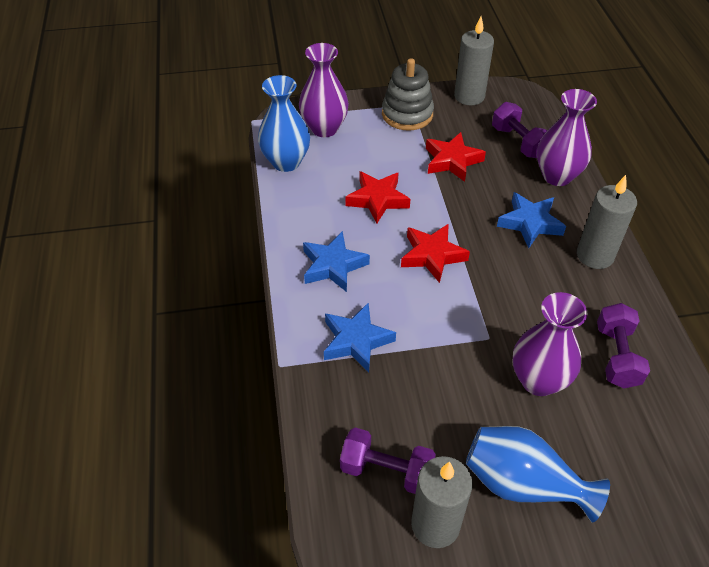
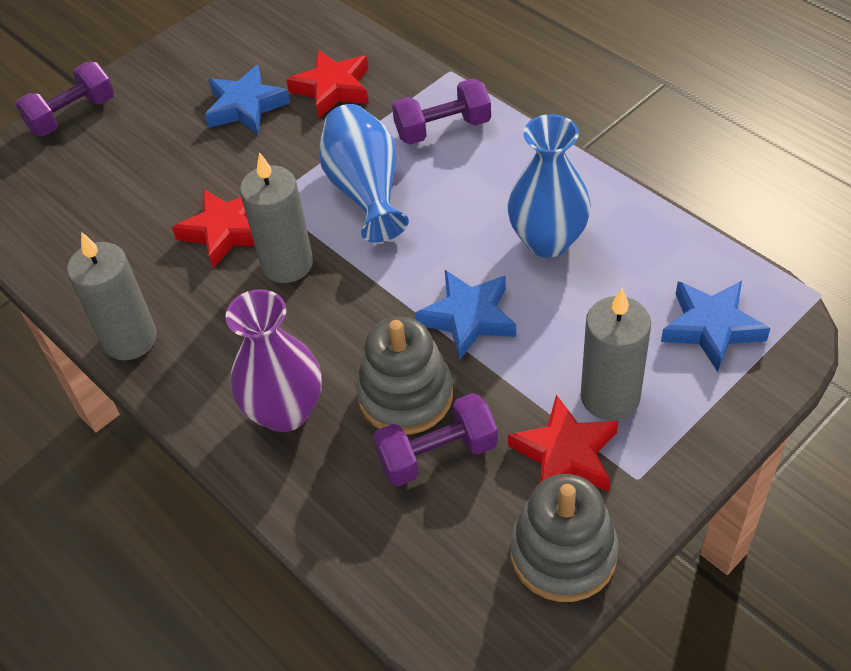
grey stacking toy: 1 -> 2
purple vase: 3 -> 1

